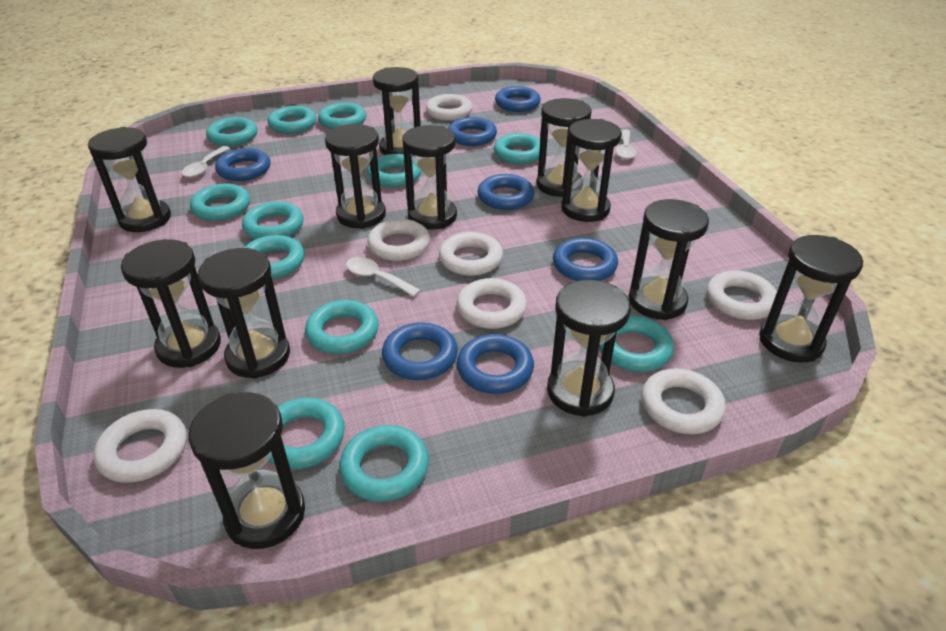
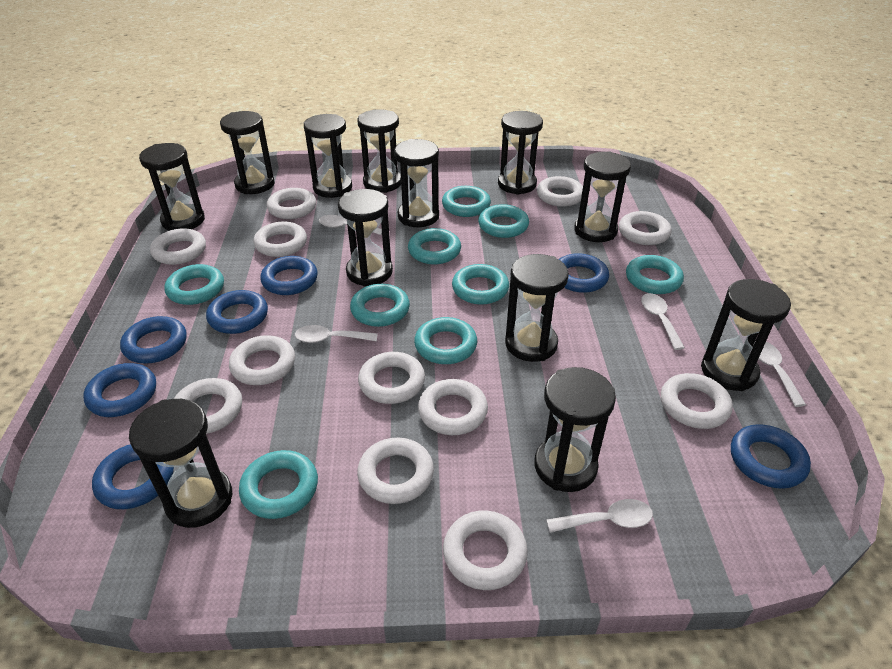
turquoise ring: 12 -> 9
white ring: 7 -> 12
white spoon: 3 -> 5

